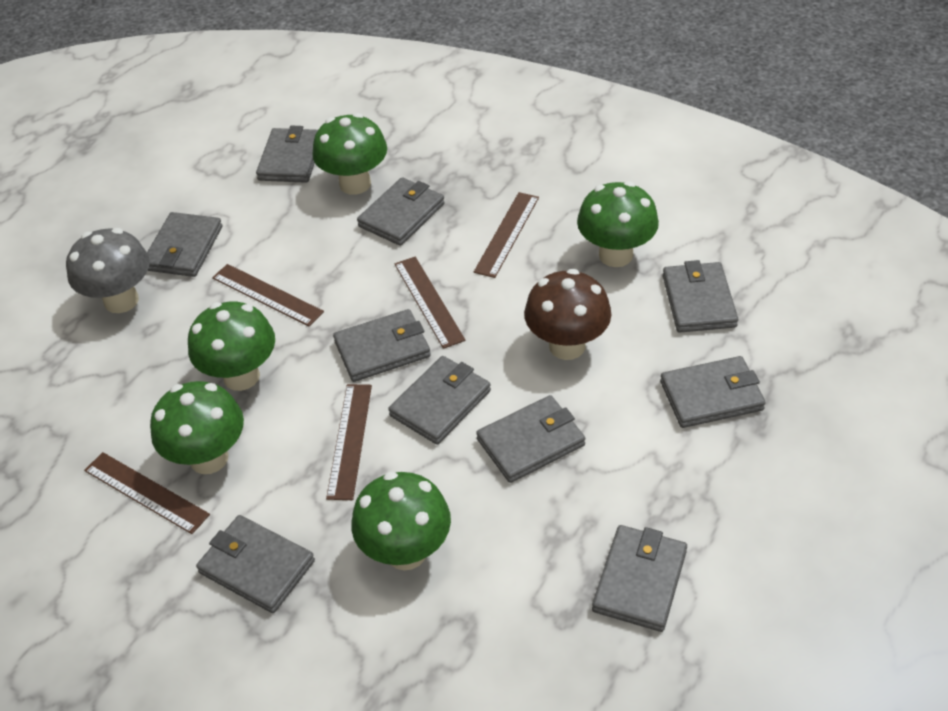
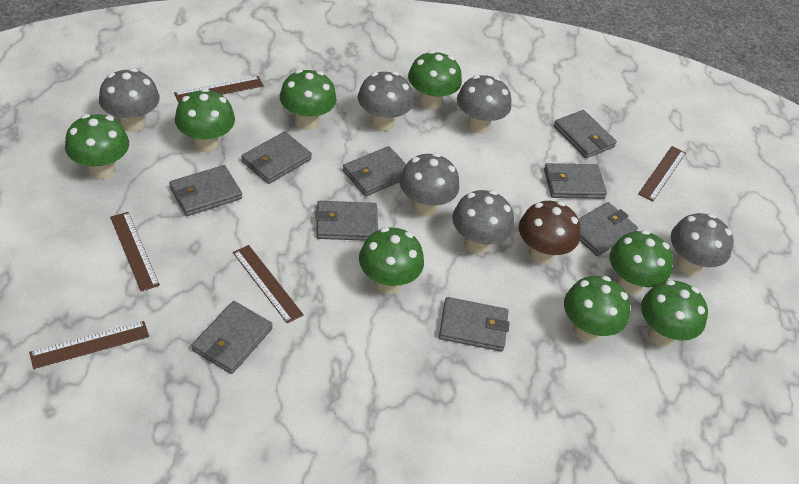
green mushroom: 5 -> 8
grey mushroom: 1 -> 6
grey wallet: 10 -> 9

